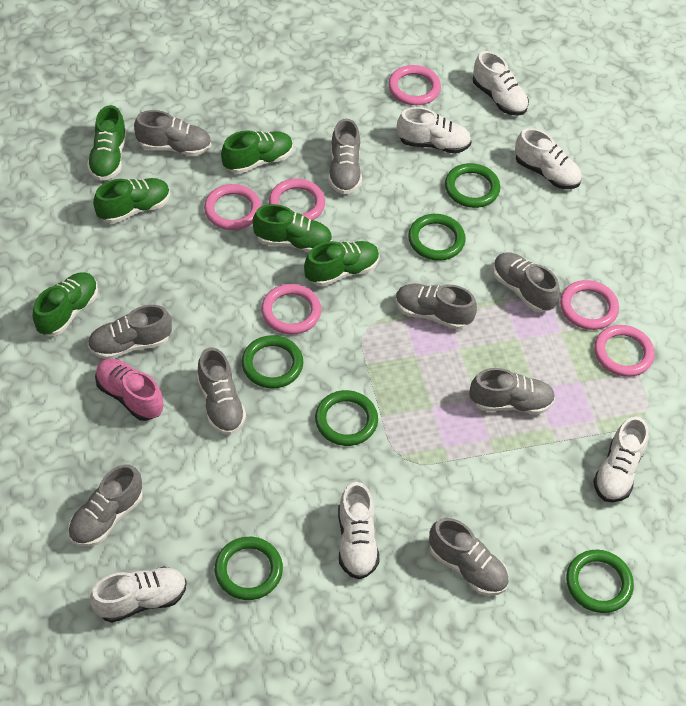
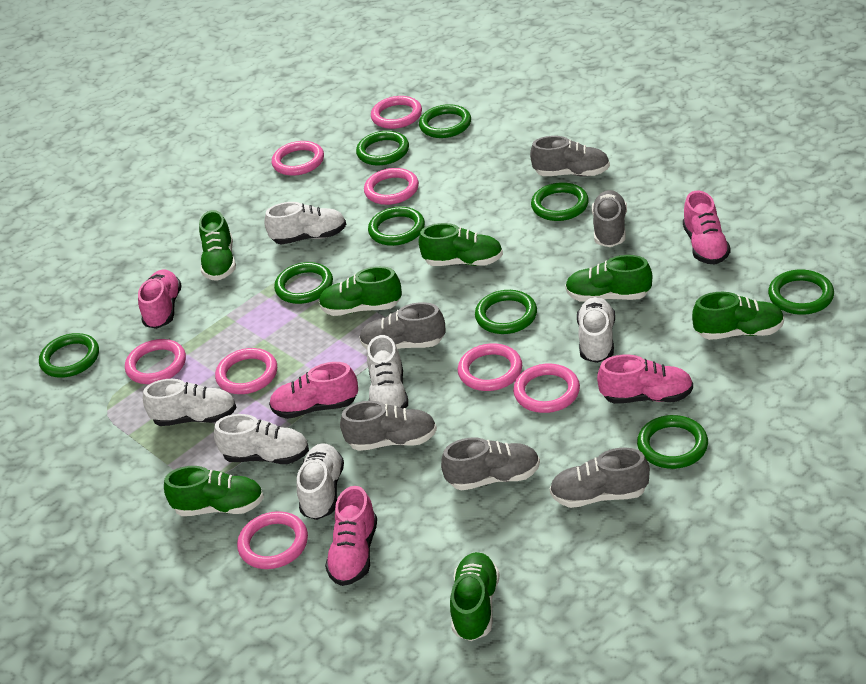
green ring: 6 -> 9
green shoe: 6 -> 7
grey shoe: 9 -> 6
pink ring: 6 -> 8
pink shoe: 1 -> 5

